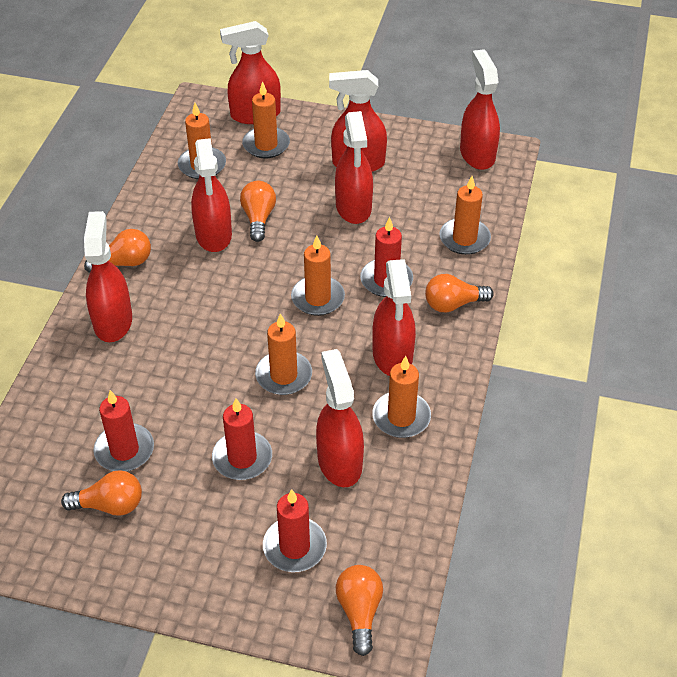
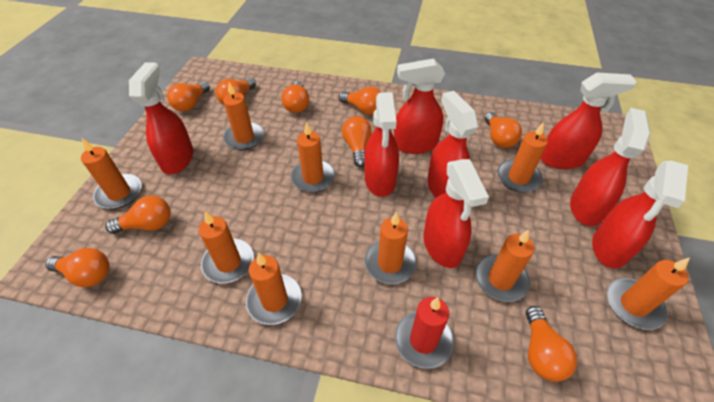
orange candle: 6 -> 9
orange light bulb: 5 -> 9
red candle: 4 -> 1

